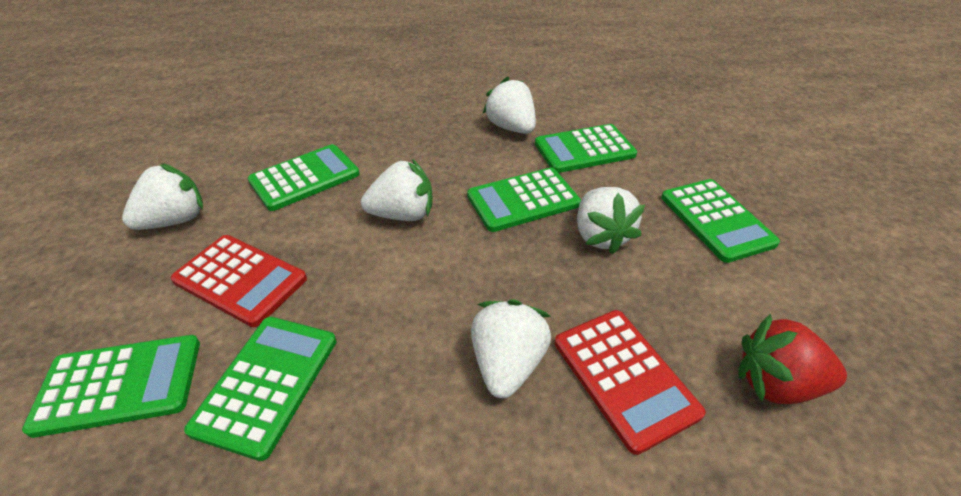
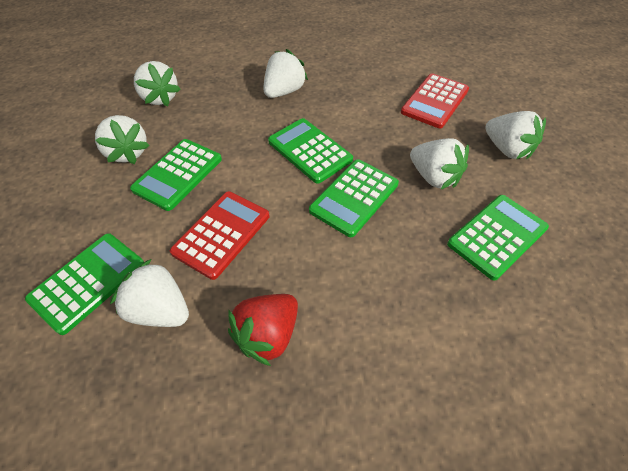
green calculator: 6 -> 5
white strawberry: 5 -> 6

